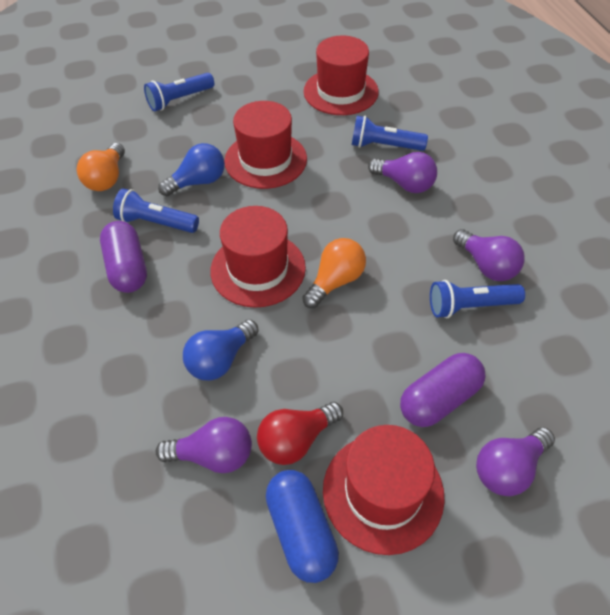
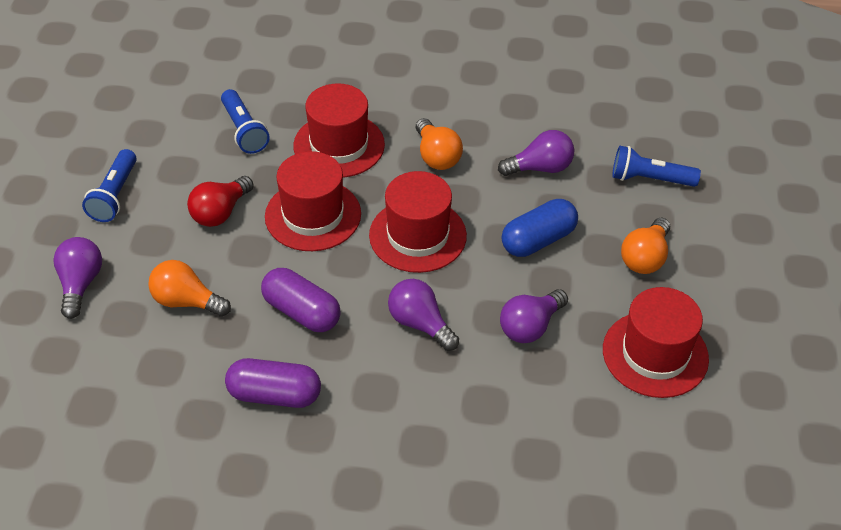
blue flashlight: 4 -> 3
blue light bulb: 2 -> 0
orange light bulb: 2 -> 3

